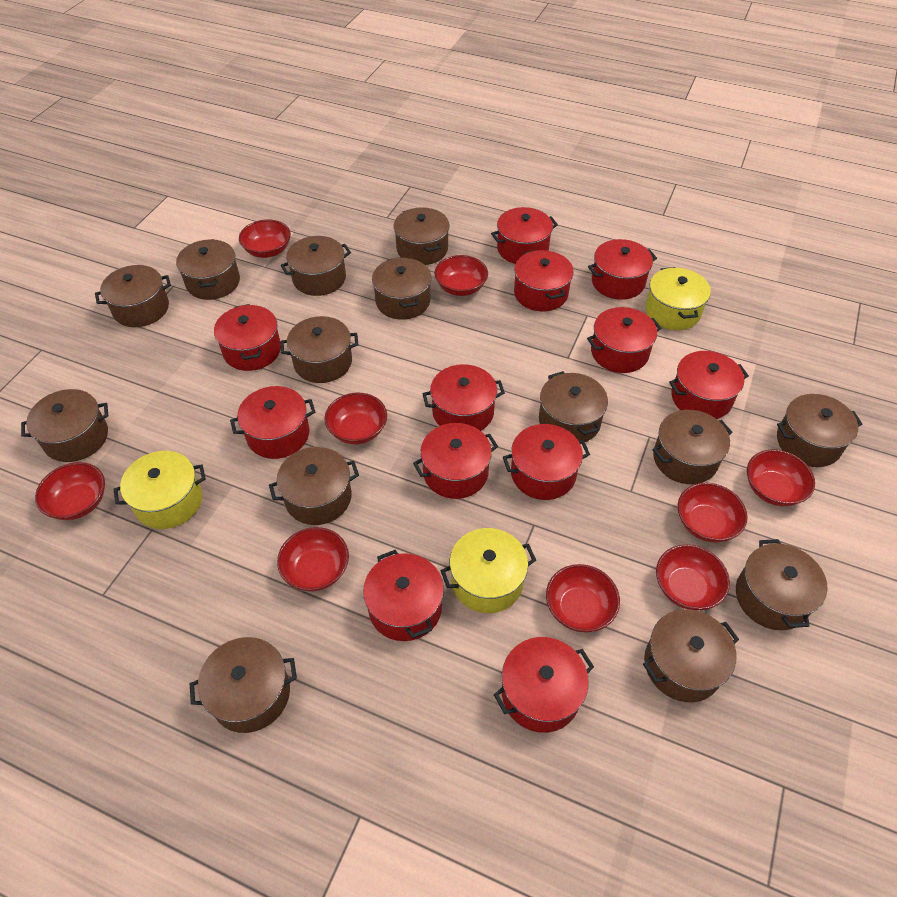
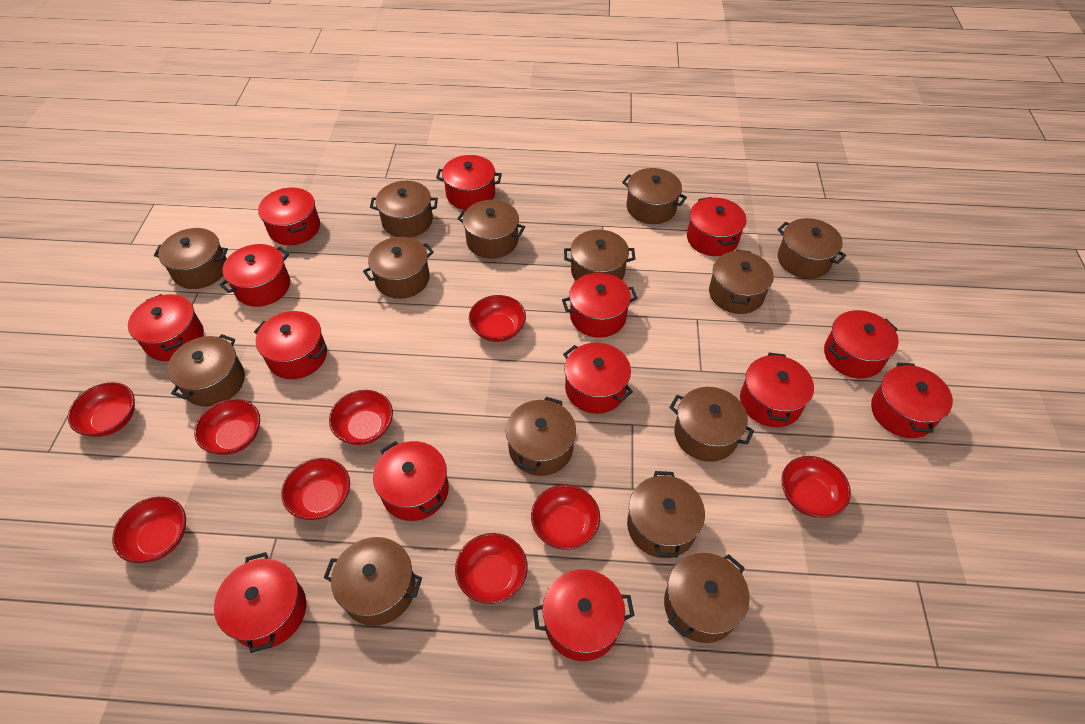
red pot: 12 -> 14
yellow pot: 3 -> 0

